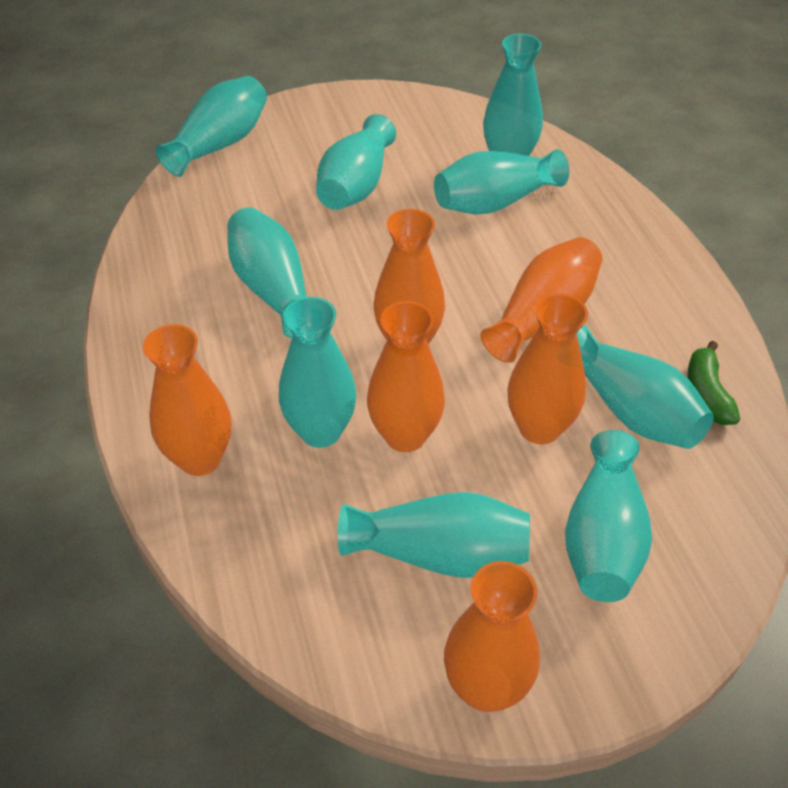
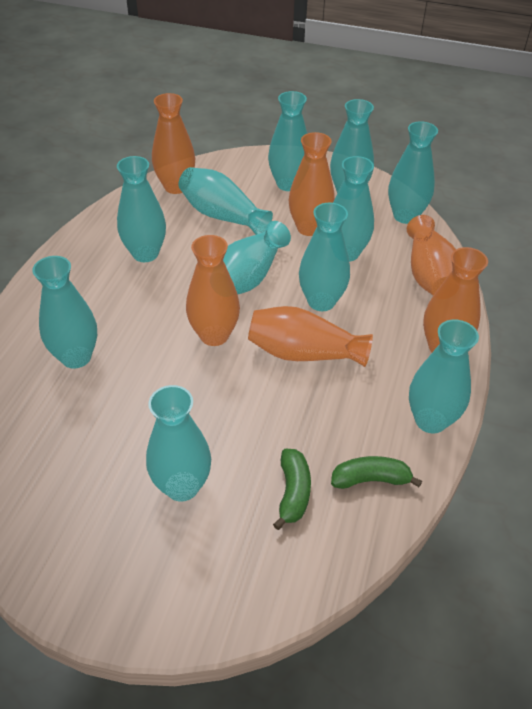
green banana: 1 -> 2
turquoise vase: 9 -> 11

